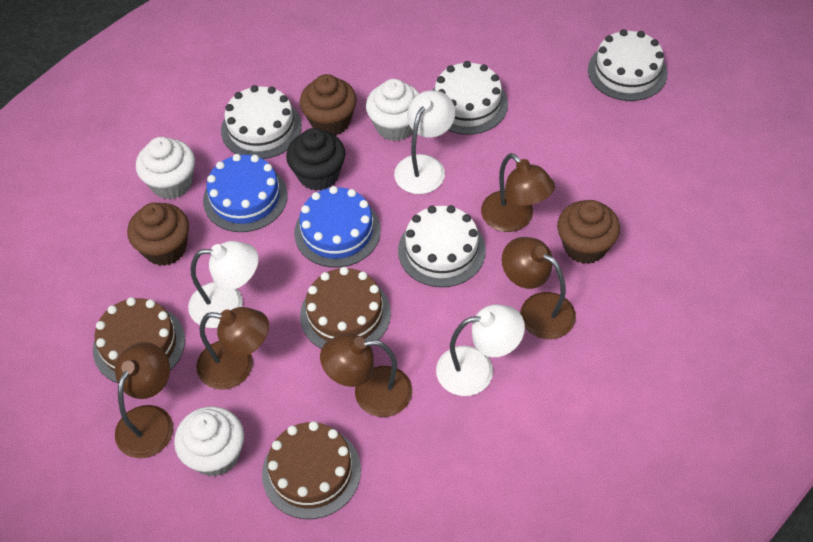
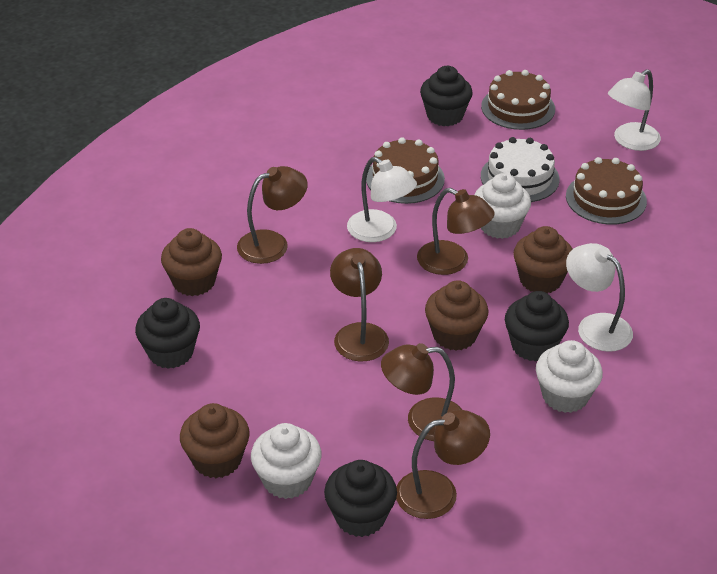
black cupcake: 1 -> 4
blue cake: 2 -> 0
brown cupcake: 3 -> 4
white cake: 4 -> 1

